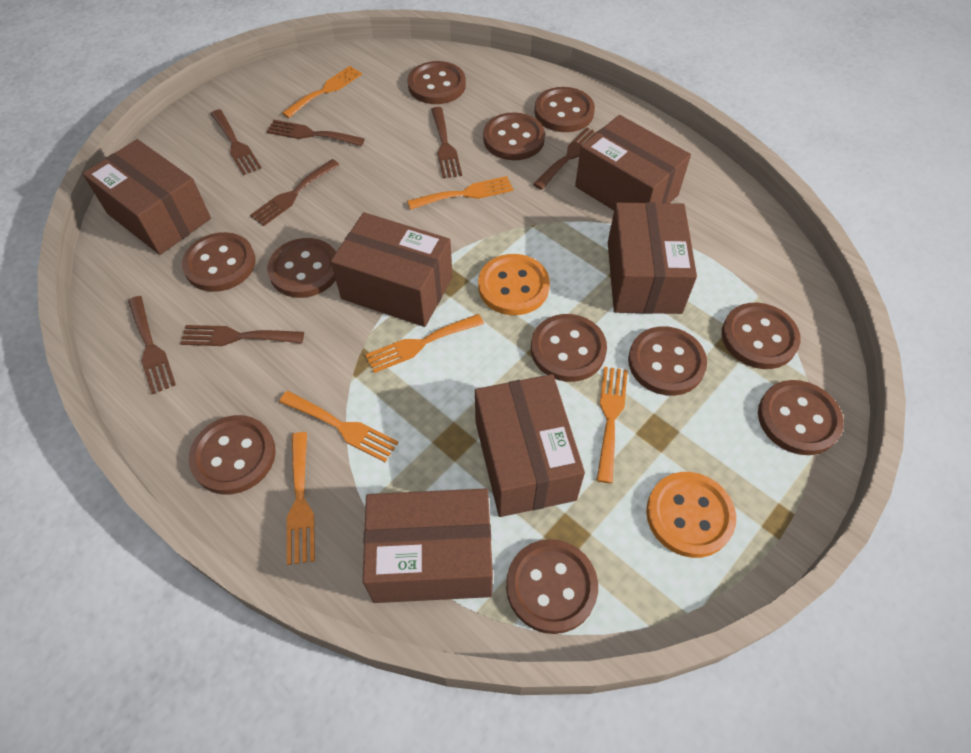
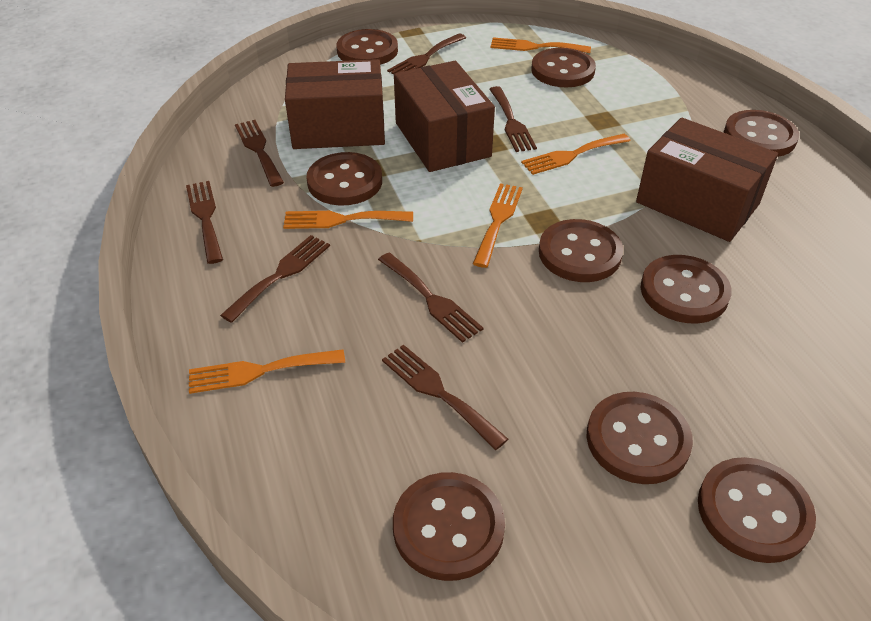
brown box: 6 -> 3
brown button: 11 -> 9
orange button: 2 -> 0
orange fork: 6 -> 5

